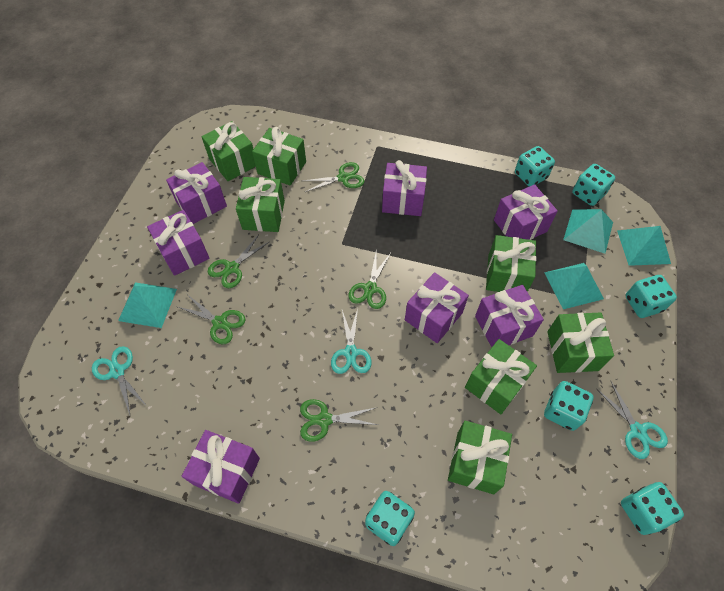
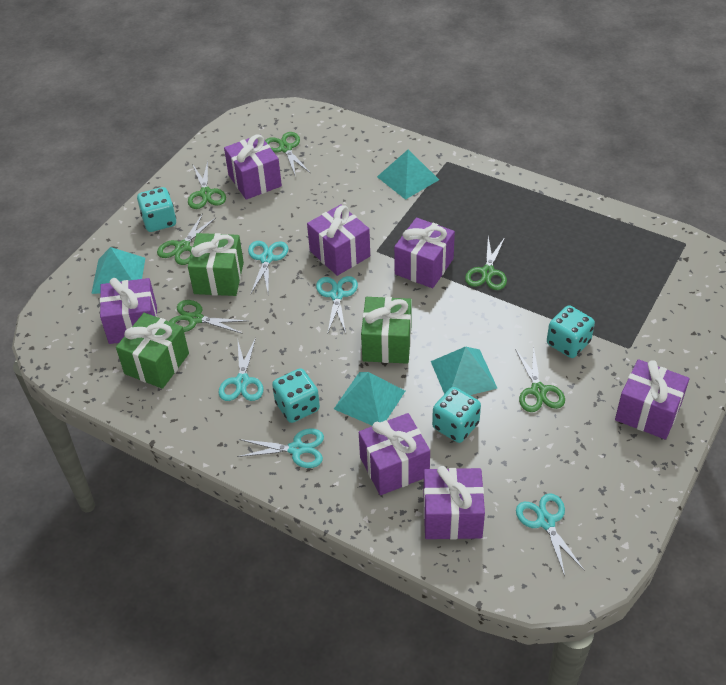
green gift: 7 -> 3
green scissors: 5 -> 6
turquoise dice: 6 -> 4
turquoise scissors: 3 -> 5

